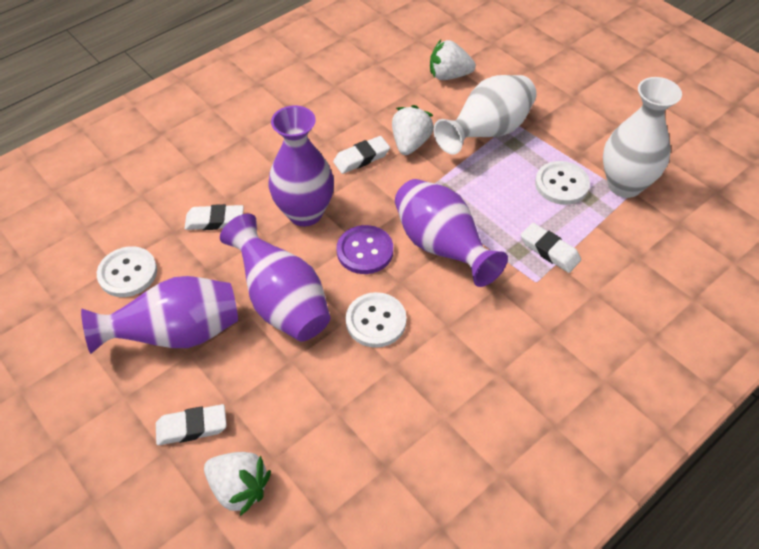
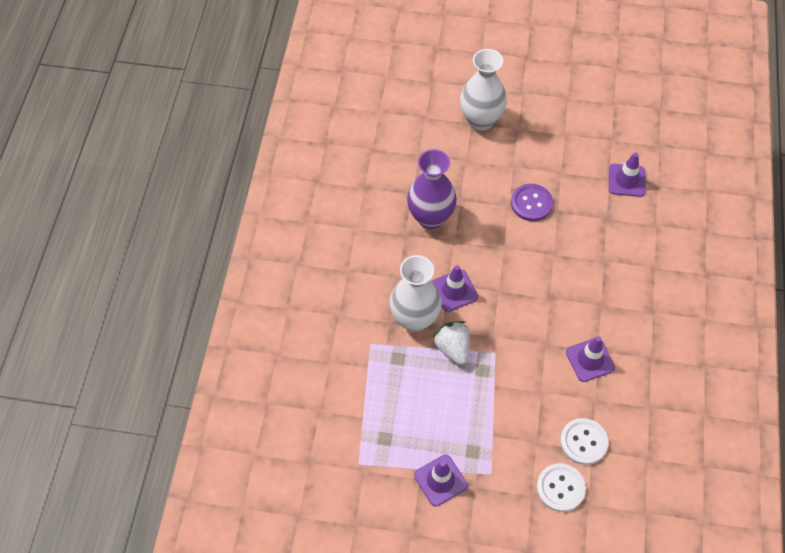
purple traffic cone: 0 -> 4
purple vase: 4 -> 1
white button: 3 -> 2
white eraser: 4 -> 0
white strawberry: 3 -> 1

